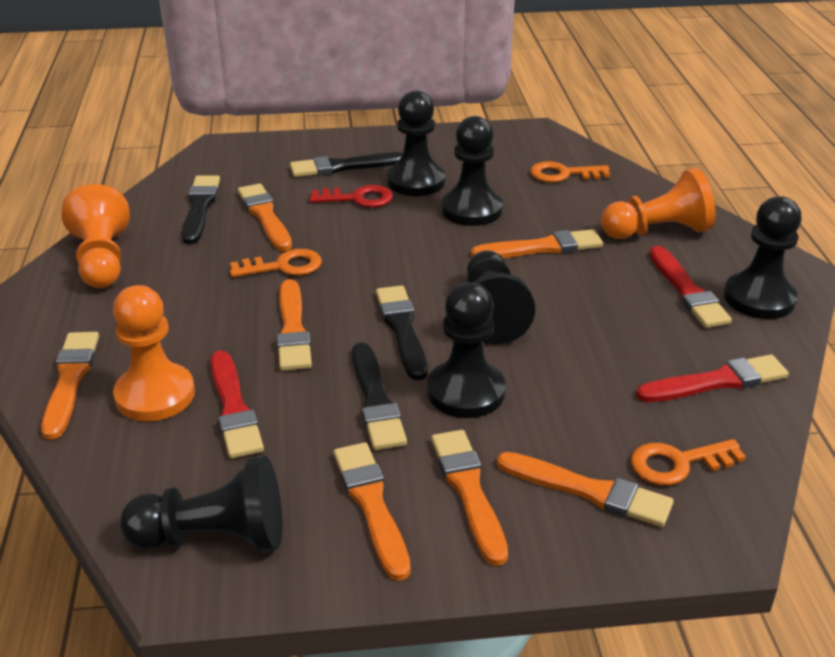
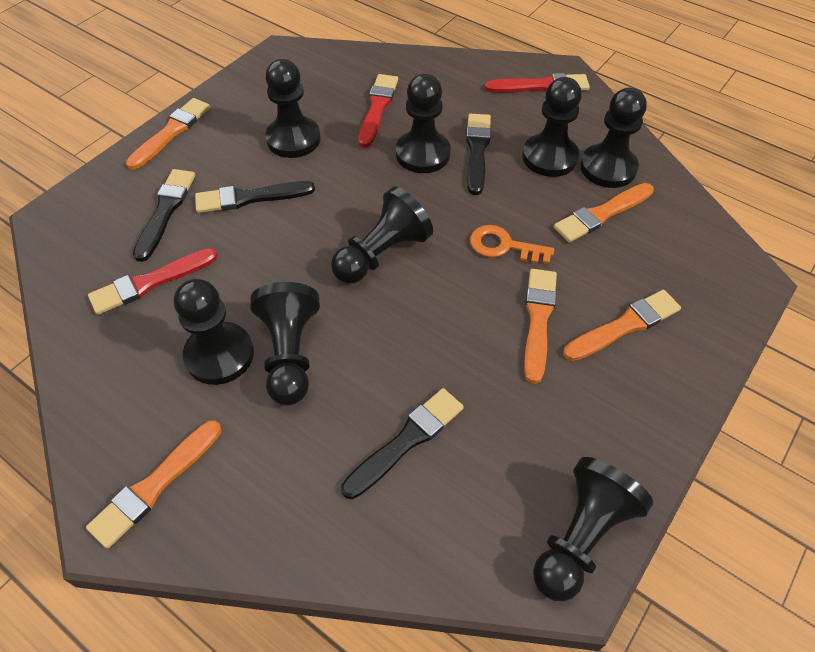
black pawn: 6 -> 8
orange brush: 7 -> 5
orange key: 3 -> 1
orange pawn: 3 -> 0
red key: 1 -> 0

